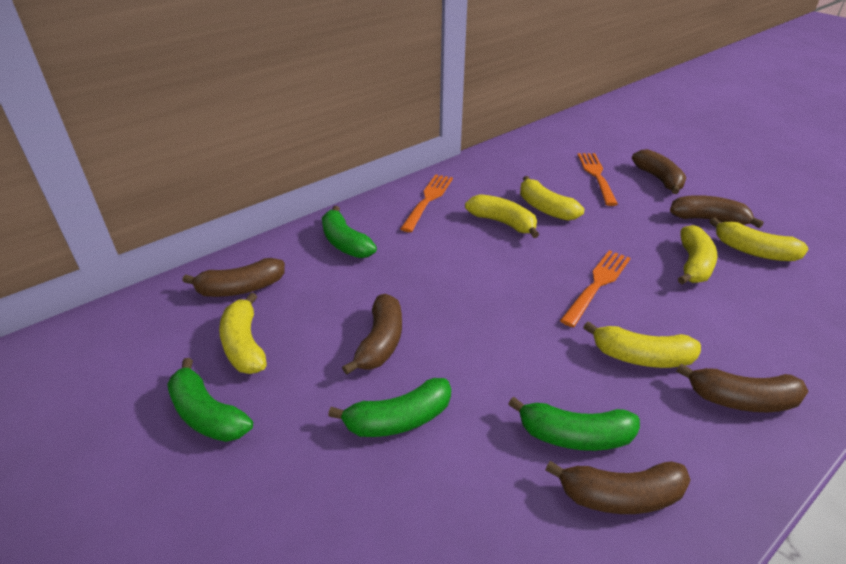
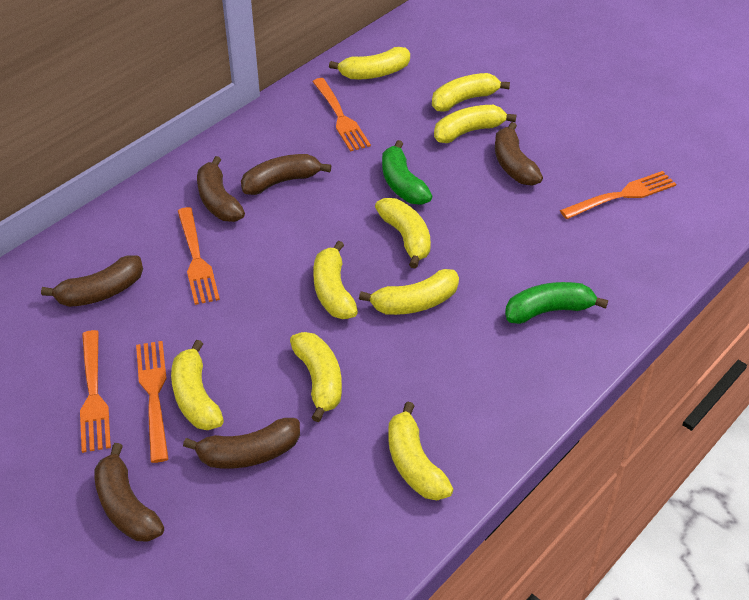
green banana: 4 -> 2
orange fork: 3 -> 5
yellow banana: 6 -> 9

